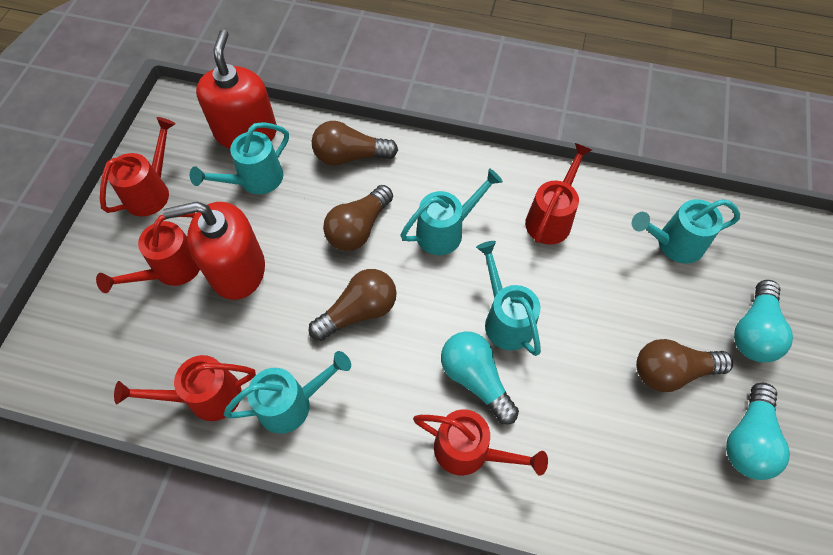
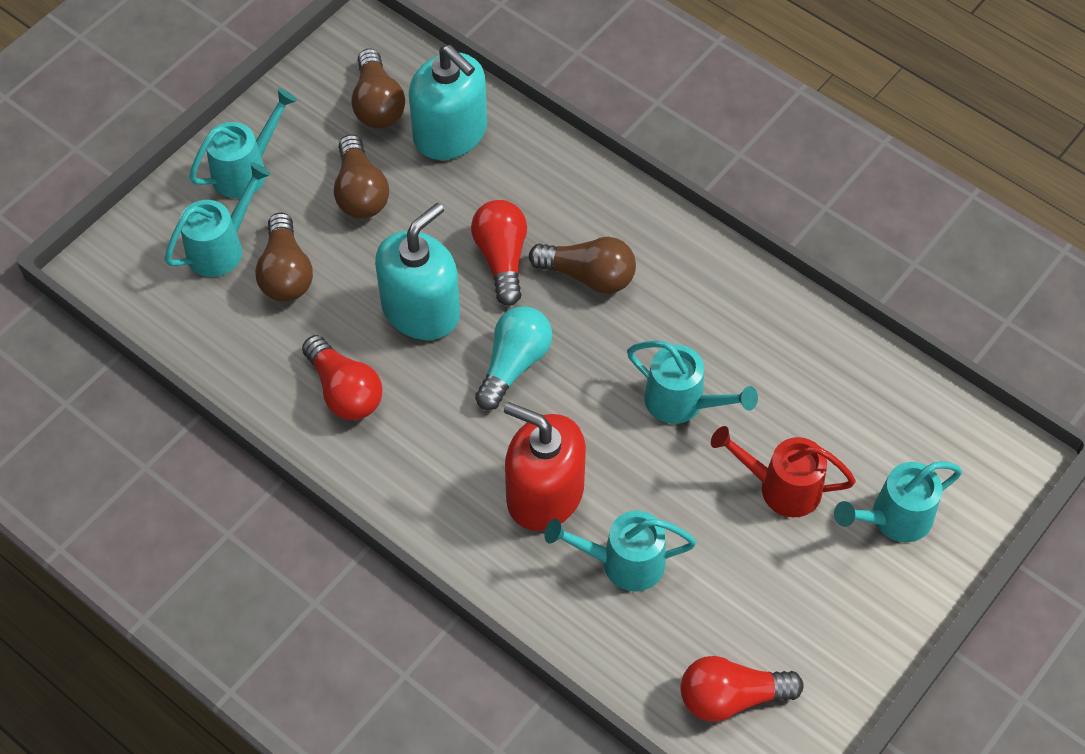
red light bulb: 0 -> 3
red soap dispenser: 2 -> 1
red watering can: 5 -> 1
turquoise light bulb: 3 -> 1
turquoise soap dispenser: 0 -> 2

